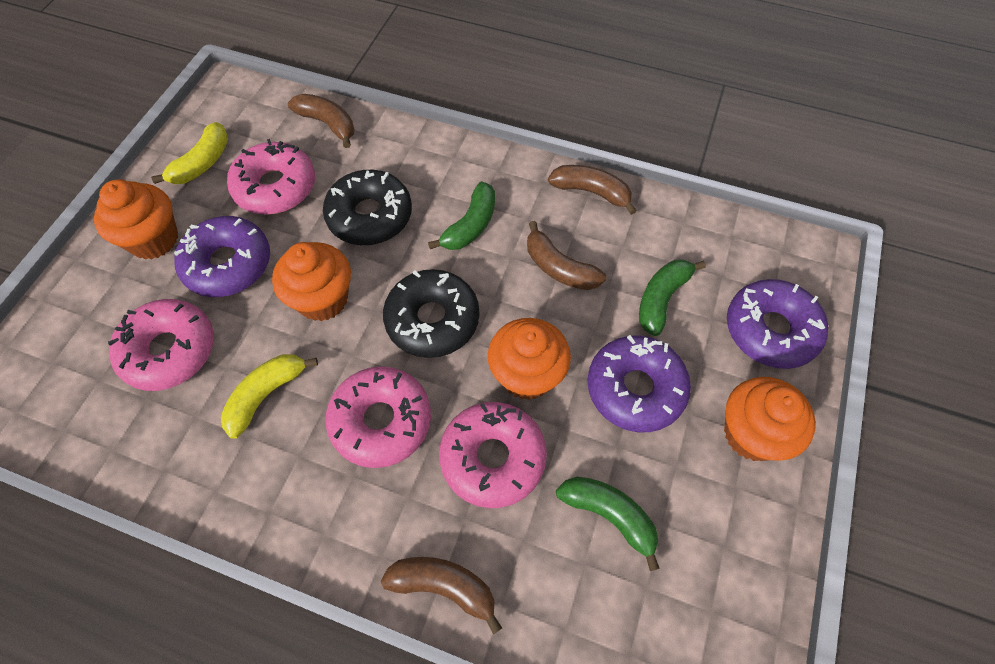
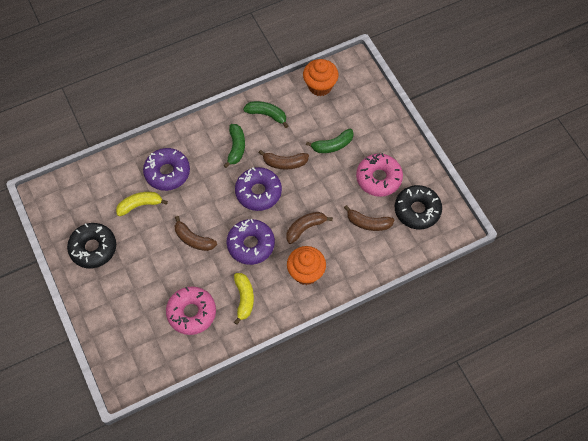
orange cupcake: 4 -> 2
pink donut: 4 -> 2

